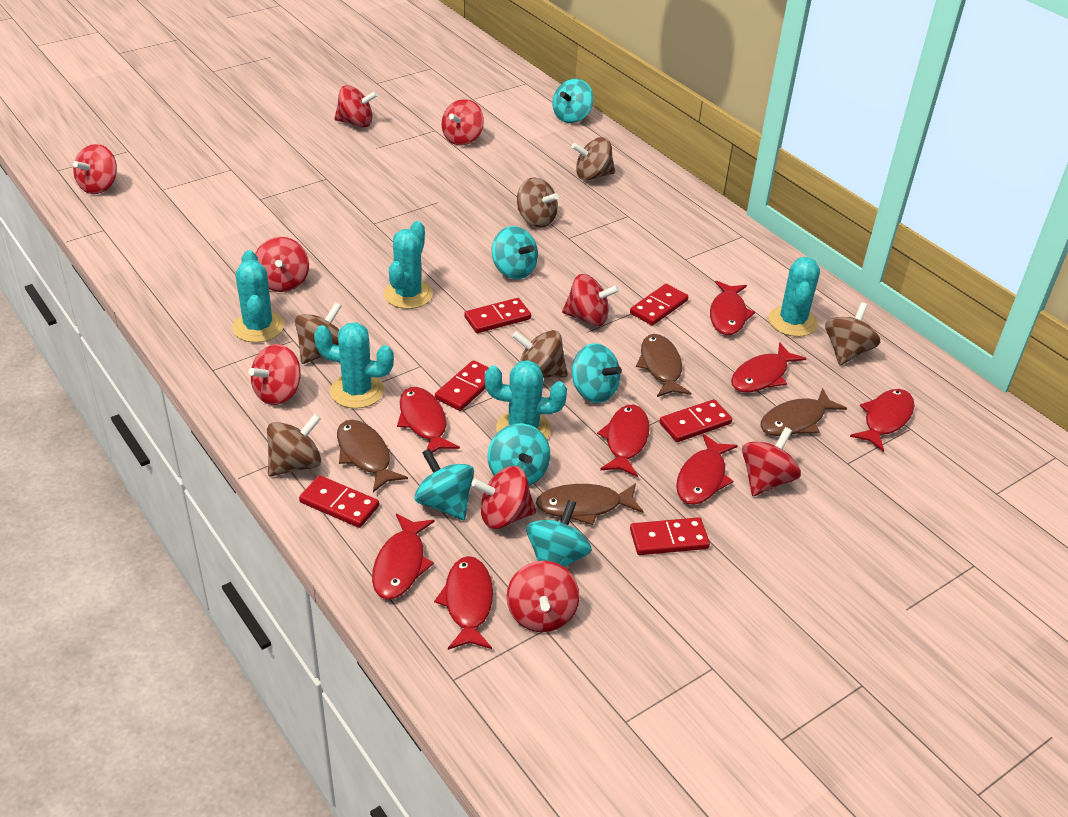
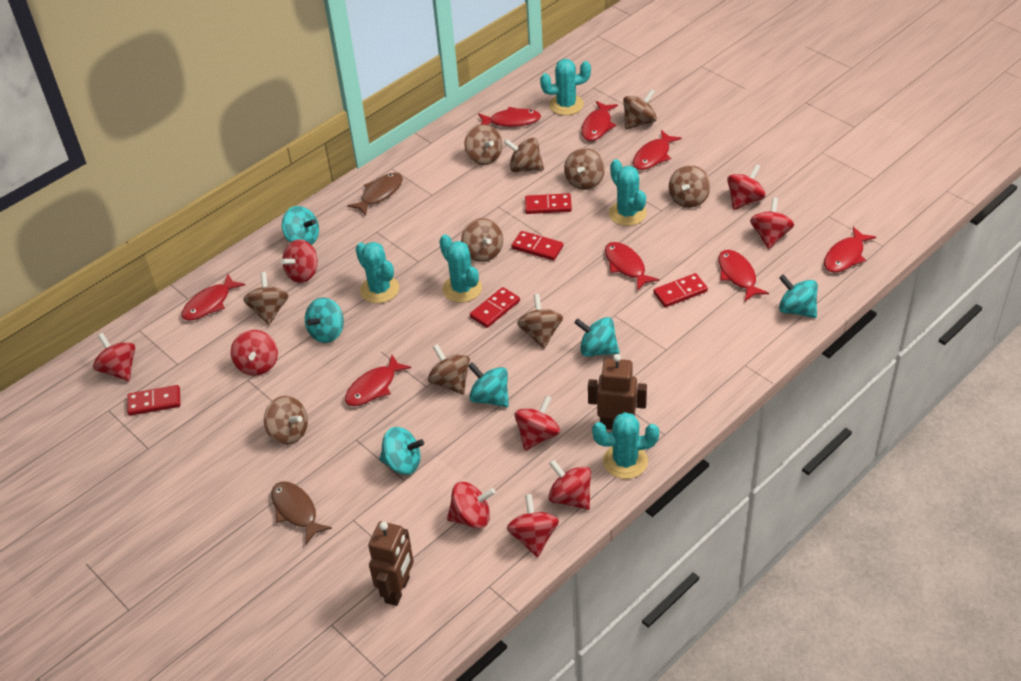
brown fish: 4 -> 2
brown robot: 0 -> 2
brown spinning top: 6 -> 10
red domino: 6 -> 5

